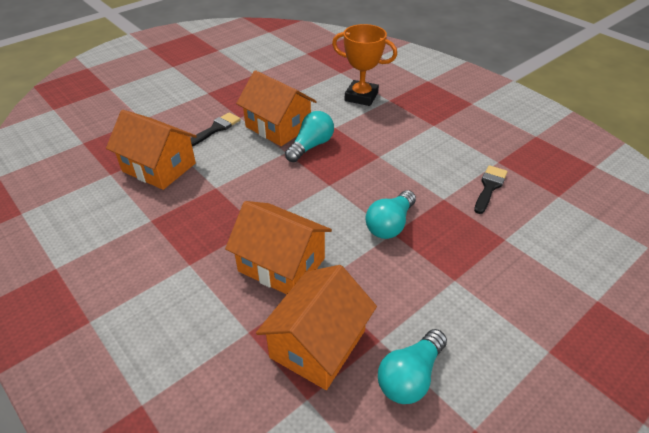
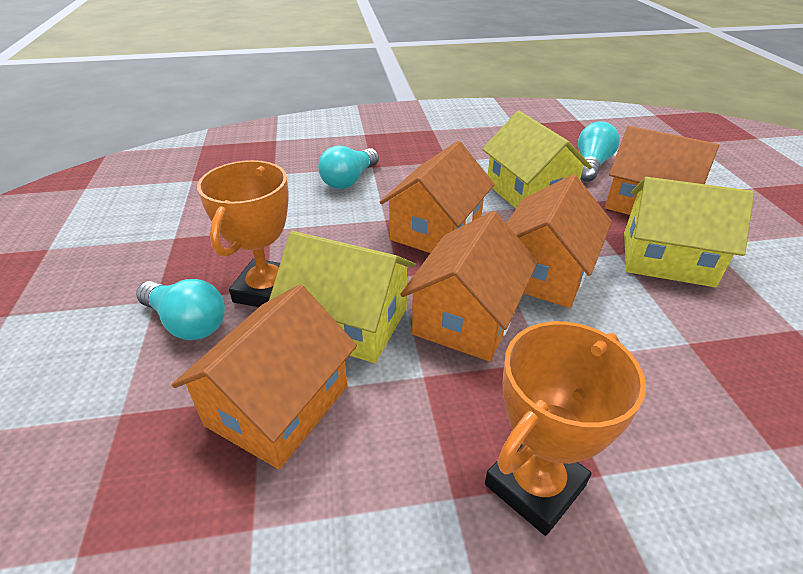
black brush: 2 -> 0
orange house: 4 -> 5
orange trophy: 1 -> 2
yellow house: 0 -> 3

